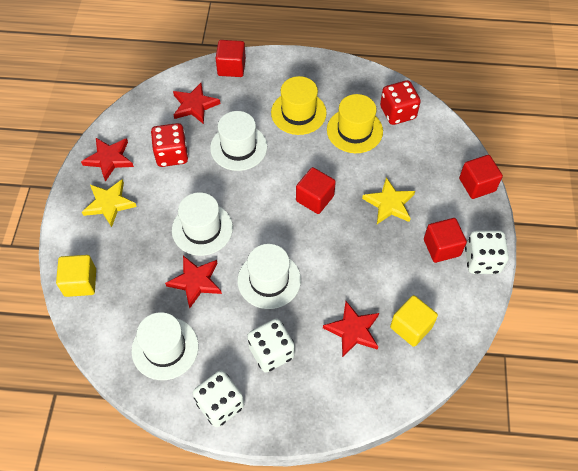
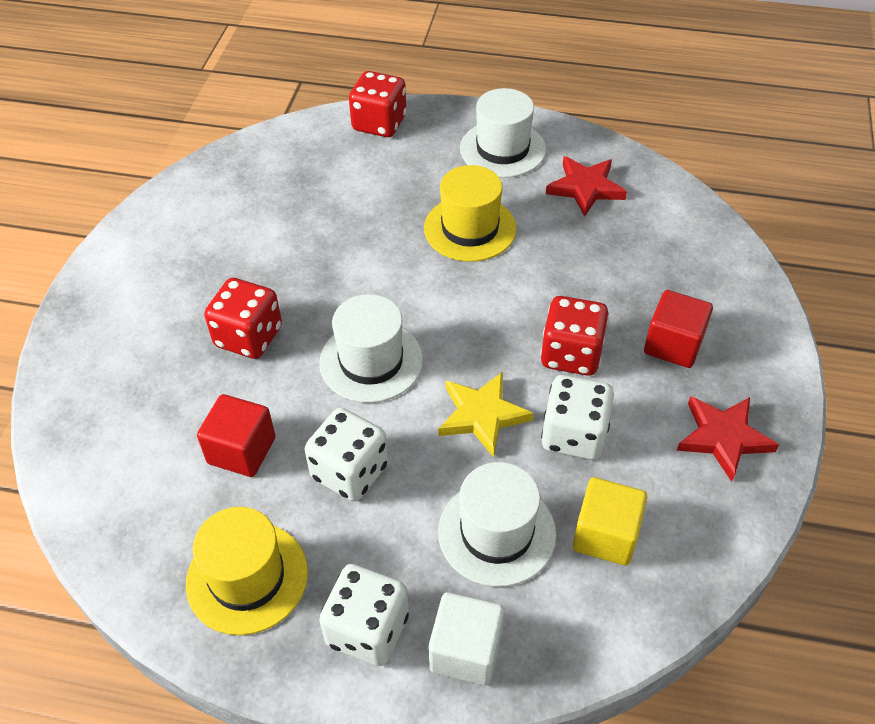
red cube: 4 -> 2
red dice: 2 -> 3
red star: 4 -> 2
white cube: 0 -> 1
white hat: 4 -> 3
yellow cube: 2 -> 1
yellow star: 2 -> 1

